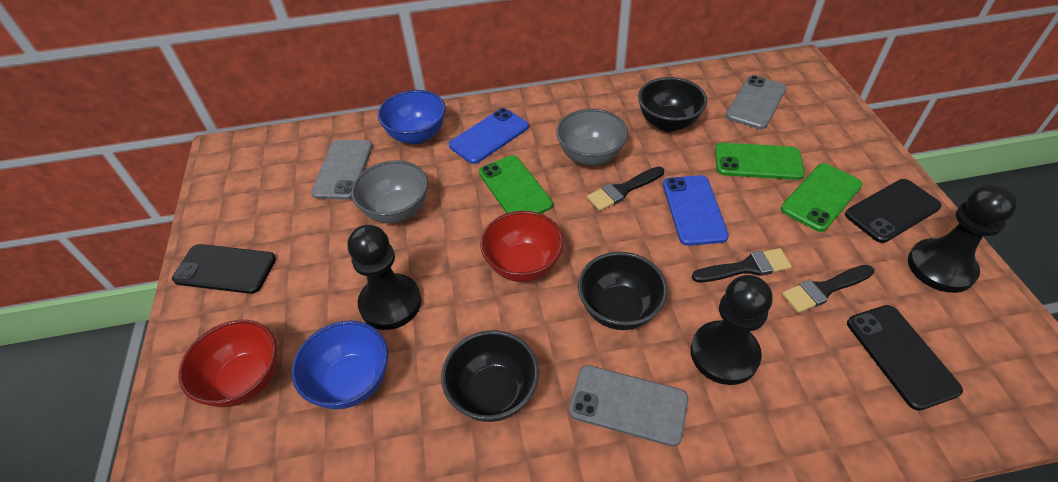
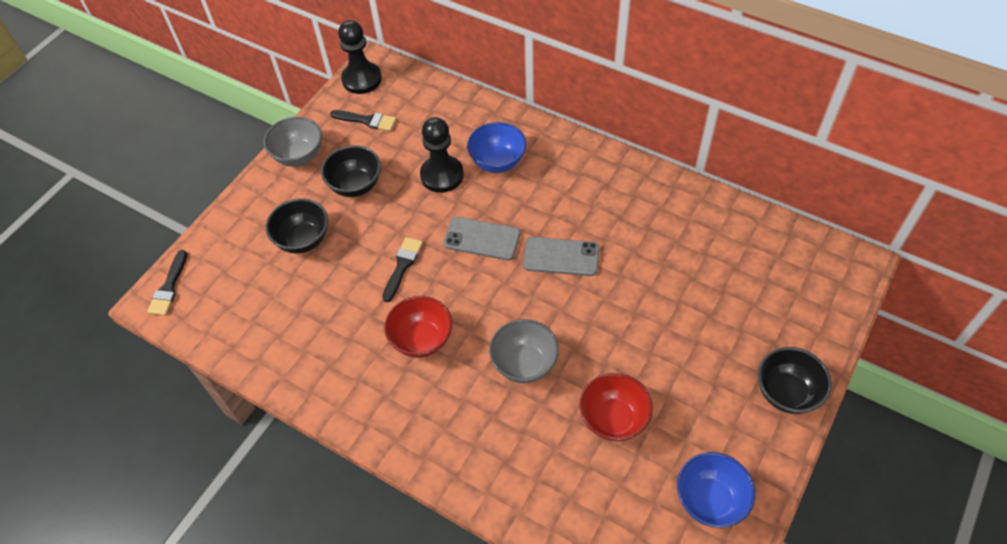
black pawn: 3 -> 2
black phone: 3 -> 0
blue phone: 2 -> 0
green phone: 3 -> 0
grey phone: 3 -> 2

